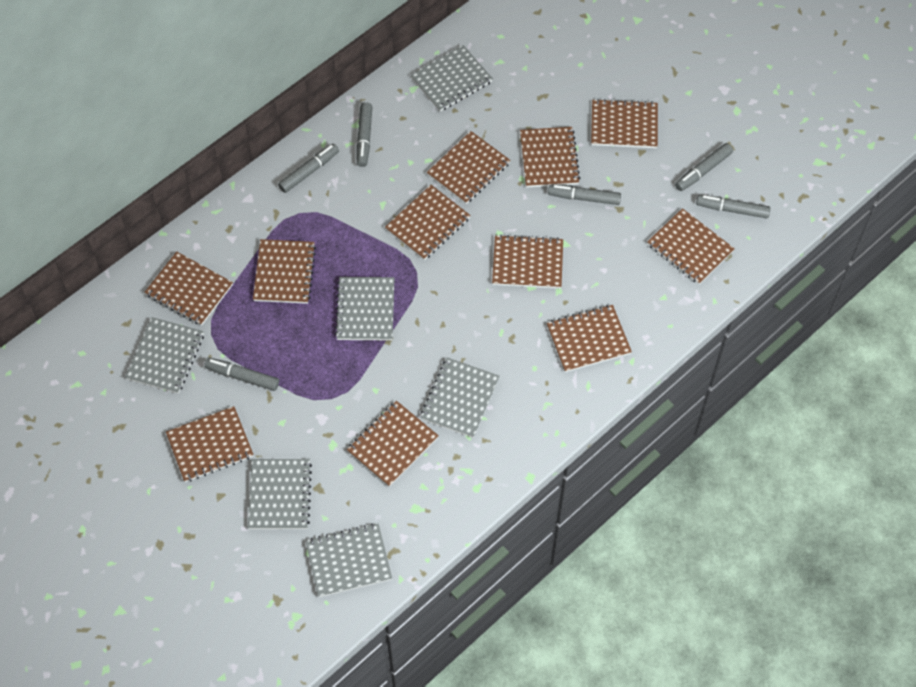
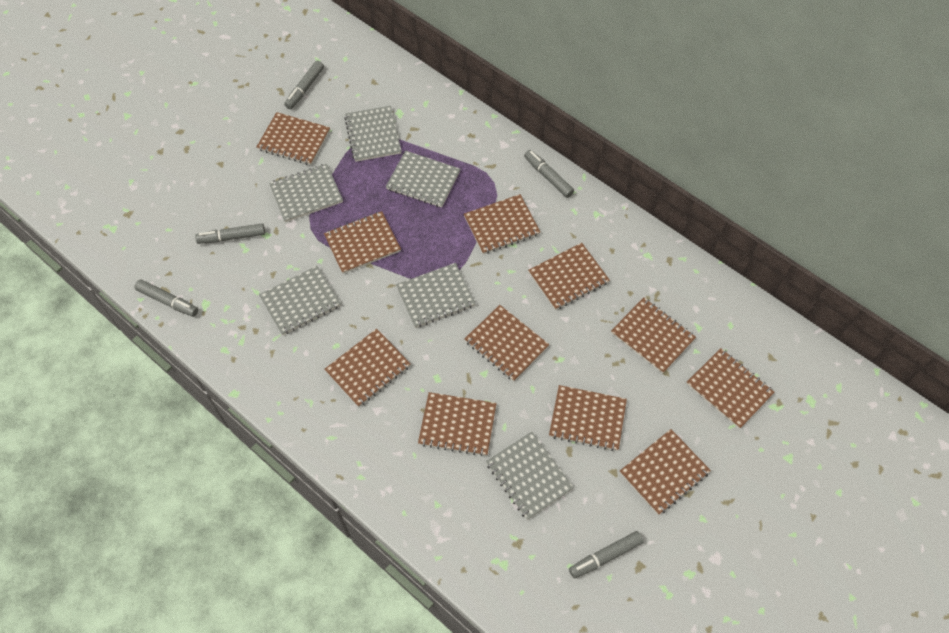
grey marker: 6 -> 5

